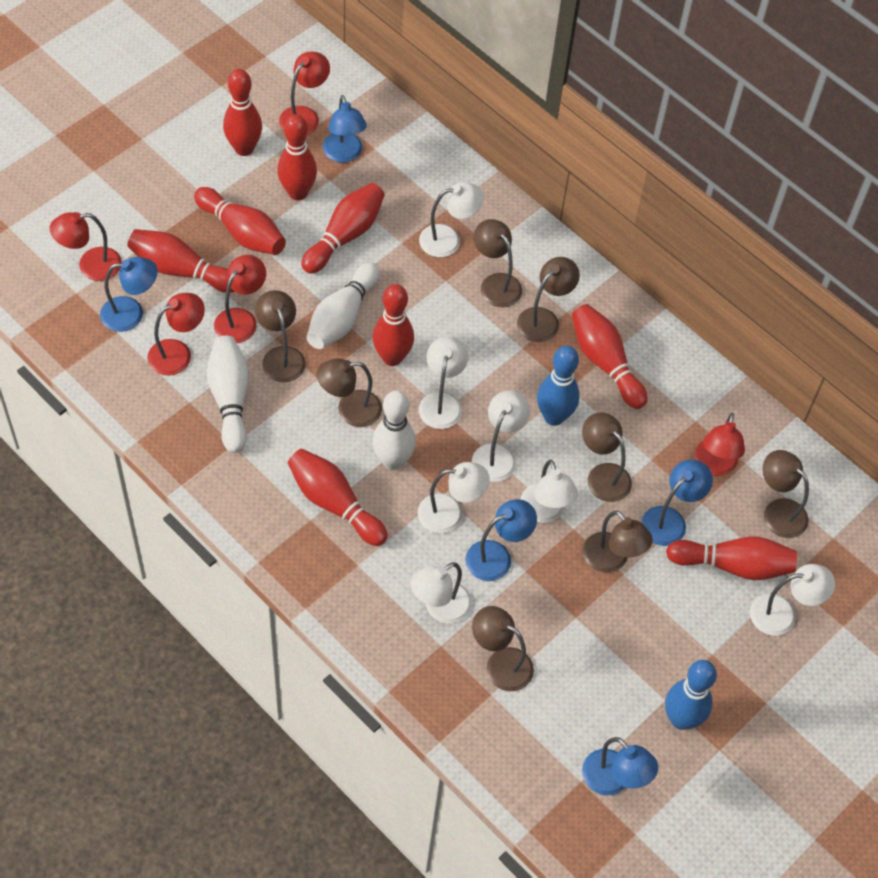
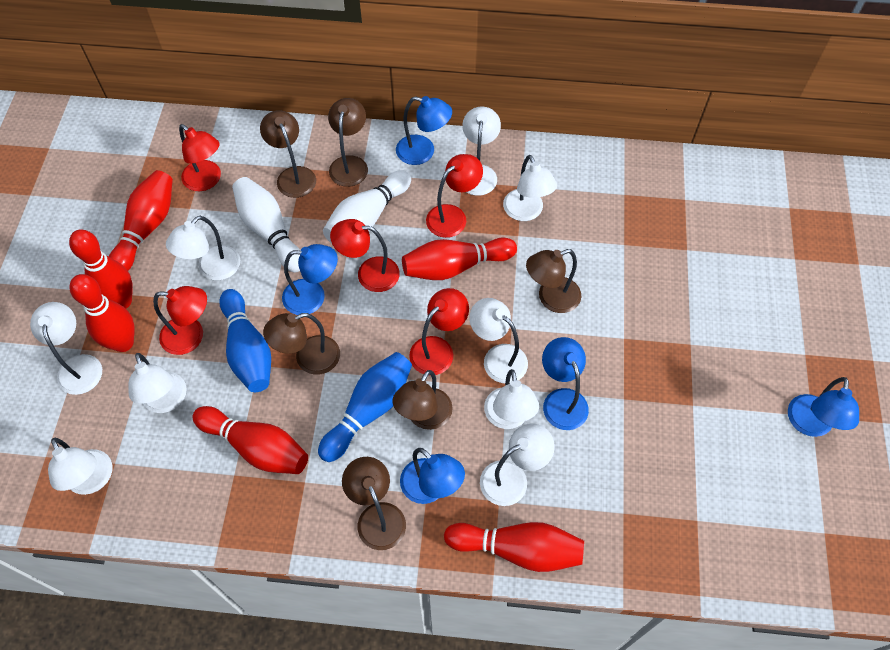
brown lamp: 8 -> 6
red bowling pin: 9 -> 6
white bowling pin: 3 -> 2
white lamp: 7 -> 9

